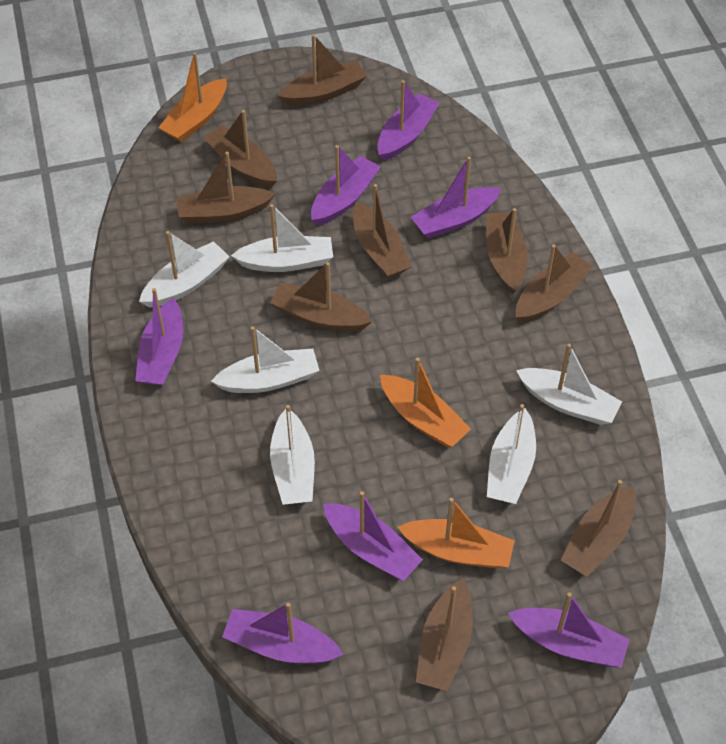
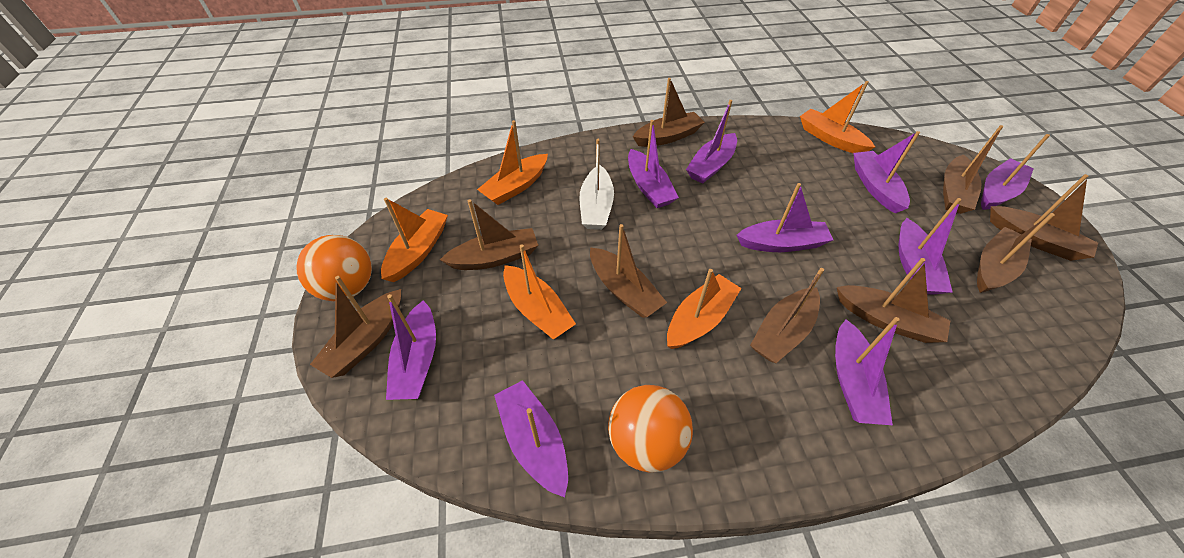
orange ball: 0 -> 2
orange boat: 3 -> 5
purple boat: 7 -> 9
white boat: 6 -> 1

